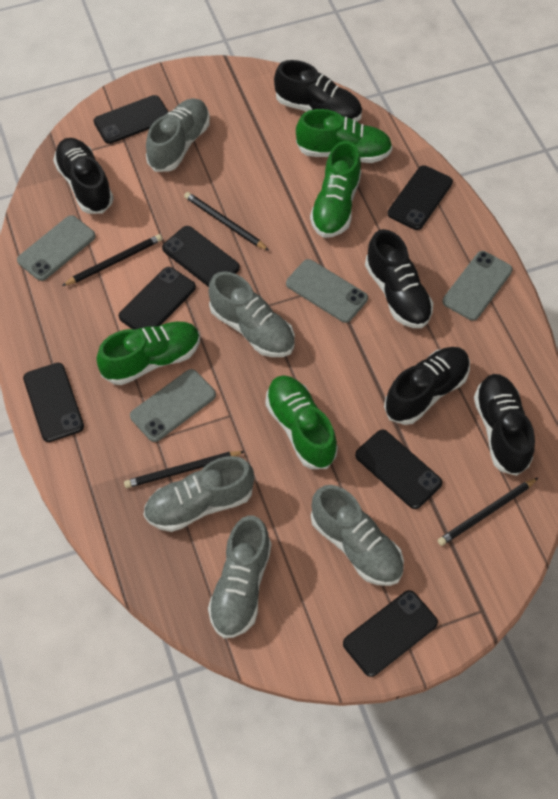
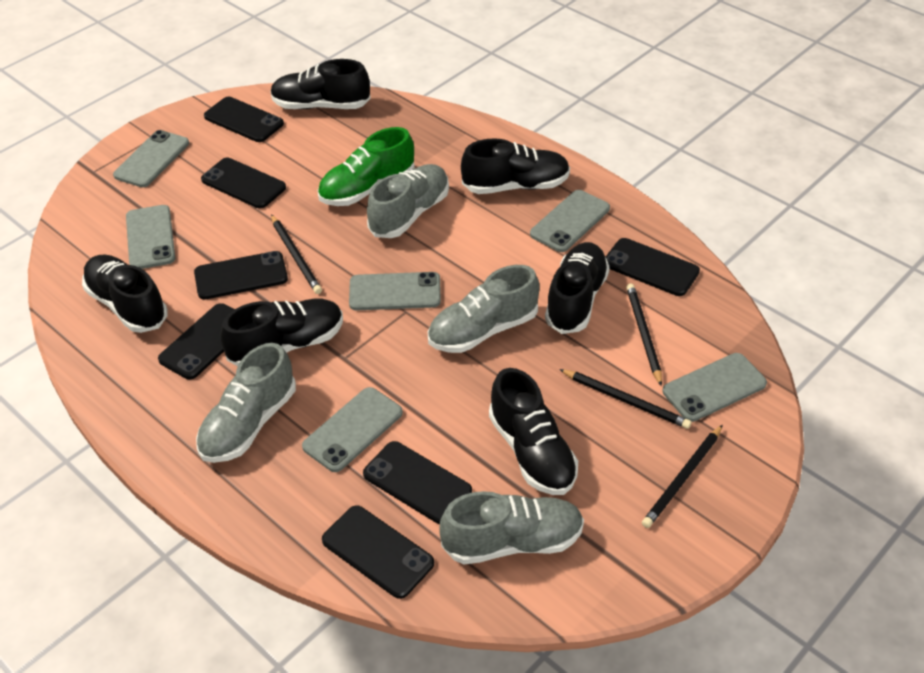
black shoe: 5 -> 6
green shoe: 4 -> 1
grey phone: 4 -> 6
grey shoe: 5 -> 4

